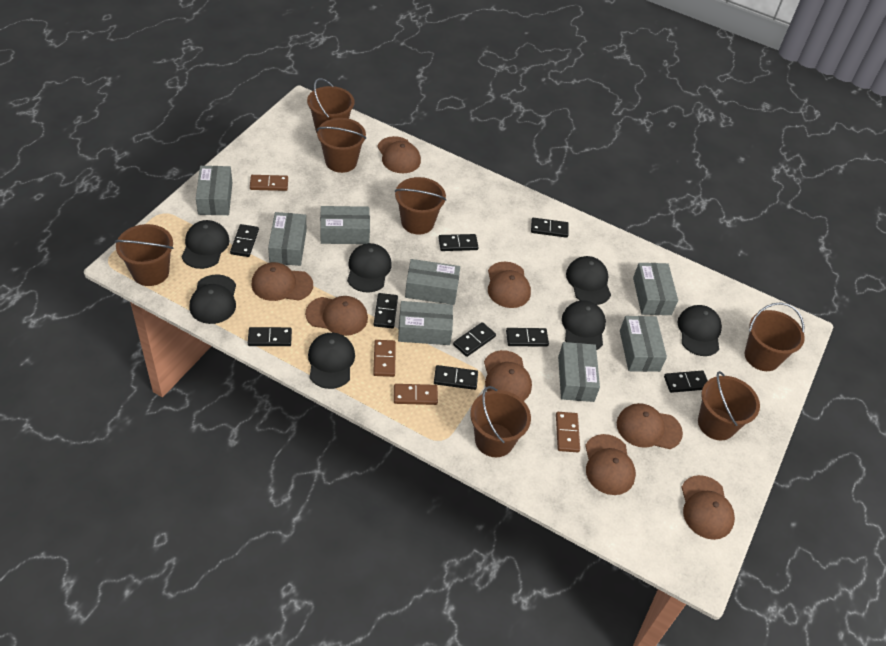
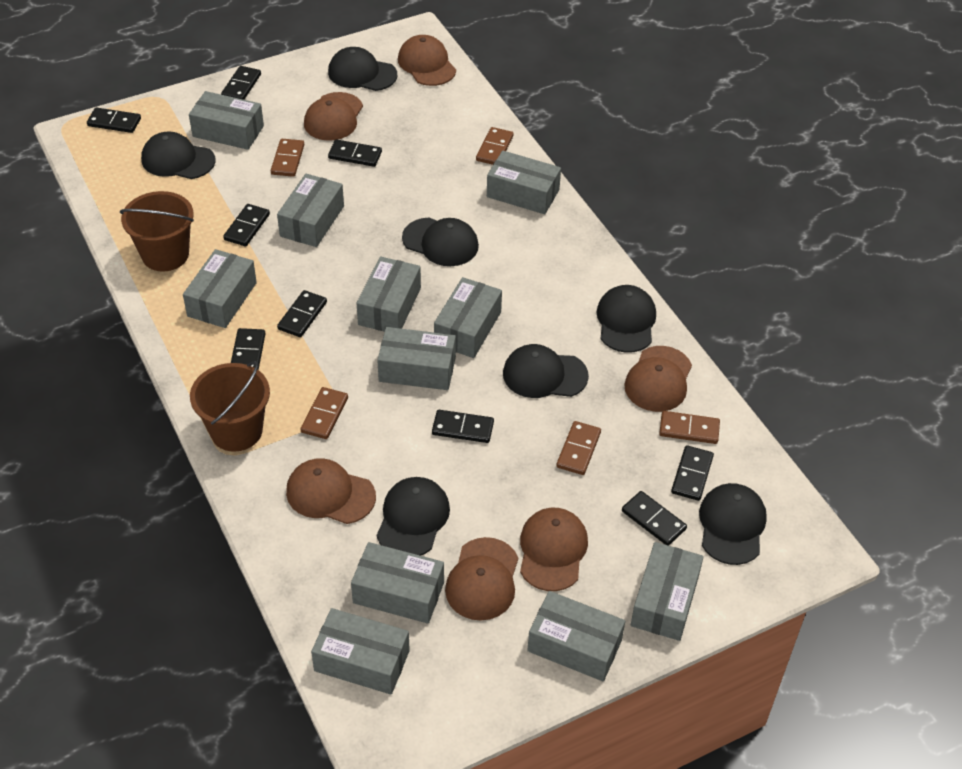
brown bucket: 7 -> 2
brown cap: 8 -> 6
brown domino: 4 -> 5
grey box: 8 -> 11

